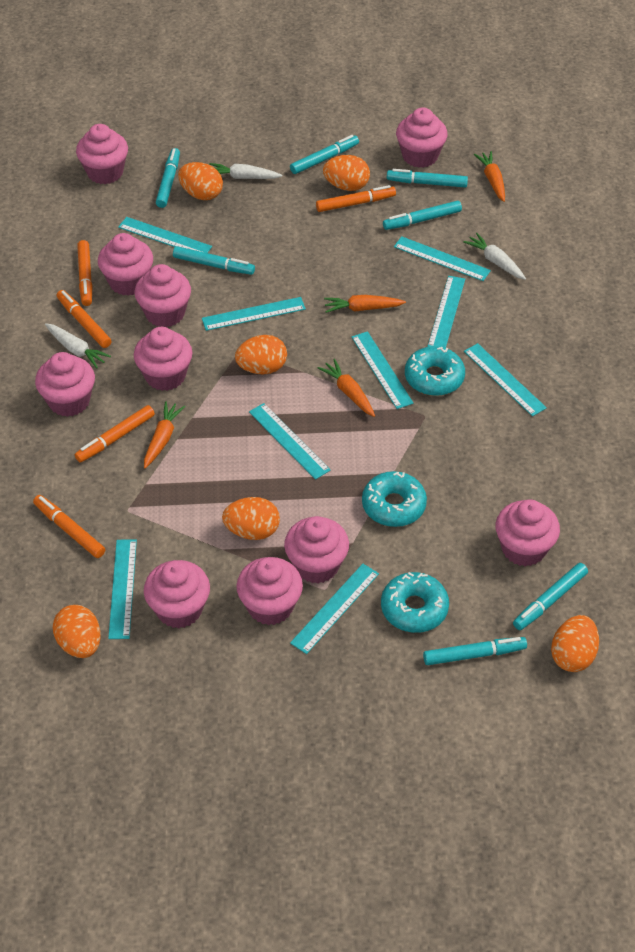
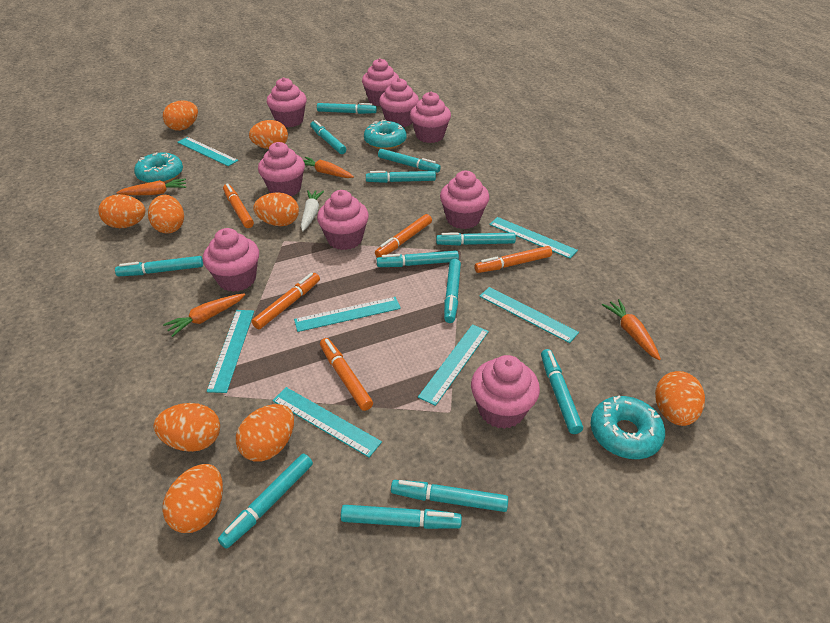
orange egg: 6 -> 9
pink cupcake: 10 -> 9
turquoise marker: 7 -> 12
turquoise ruler: 9 -> 7
white carrot: 3 -> 1

